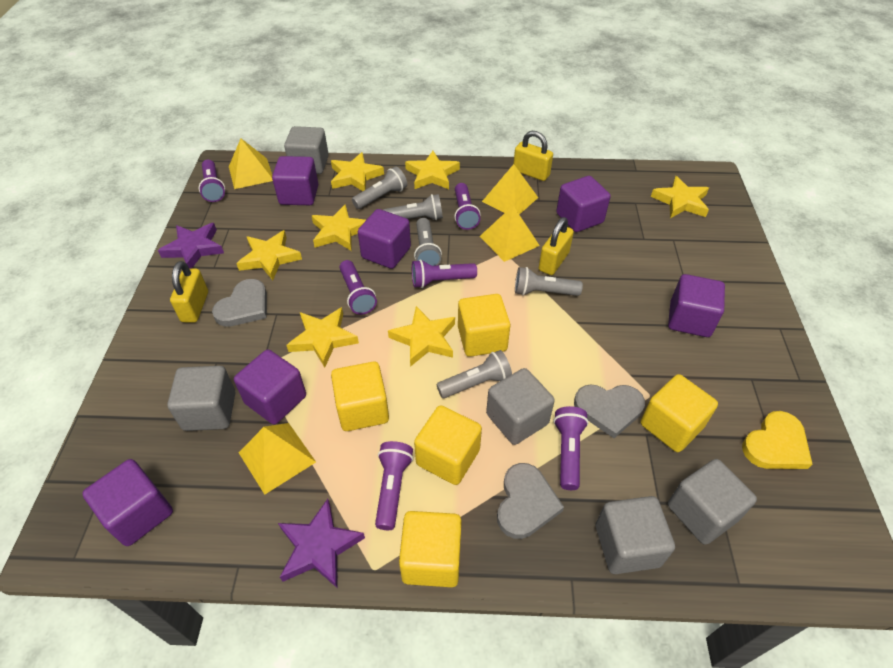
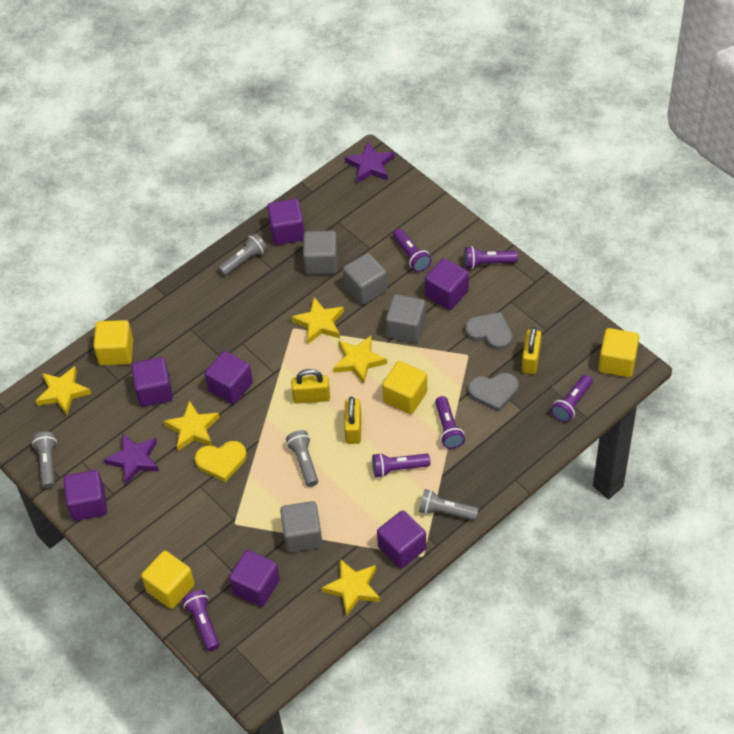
grey cube: 5 -> 4
grey flashlight: 5 -> 4
grey heart: 3 -> 2
purple cube: 6 -> 7
yellow cube: 5 -> 4
yellow pyramid: 4 -> 0
yellow star: 7 -> 5

